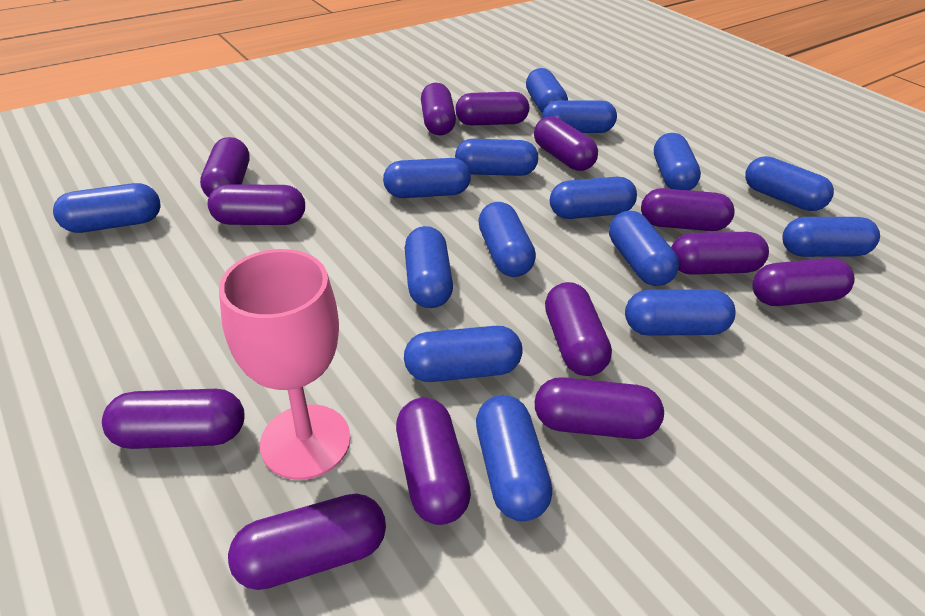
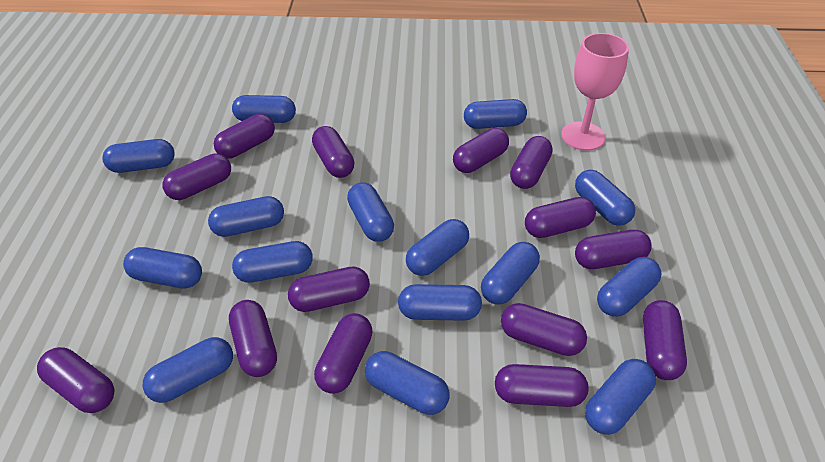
purple capsule: 13 -> 14

